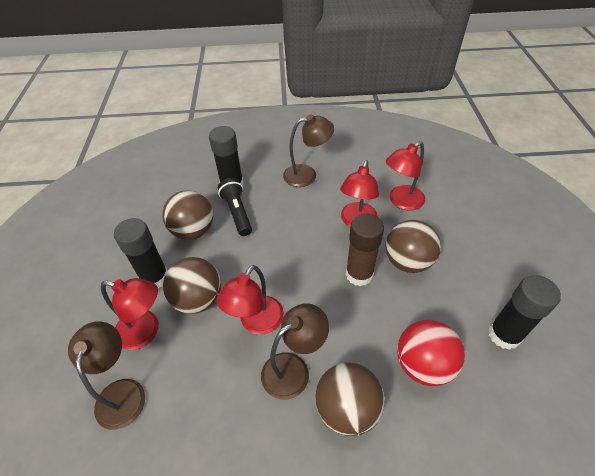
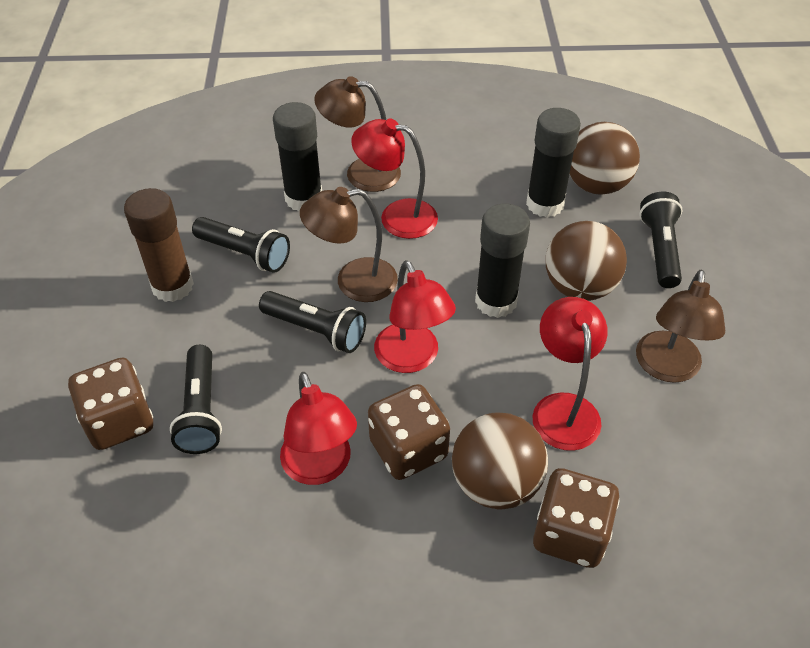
black flashlight: 1 -> 4
brown ball: 4 -> 3
brown dice: 0 -> 3
red ball: 1 -> 0

